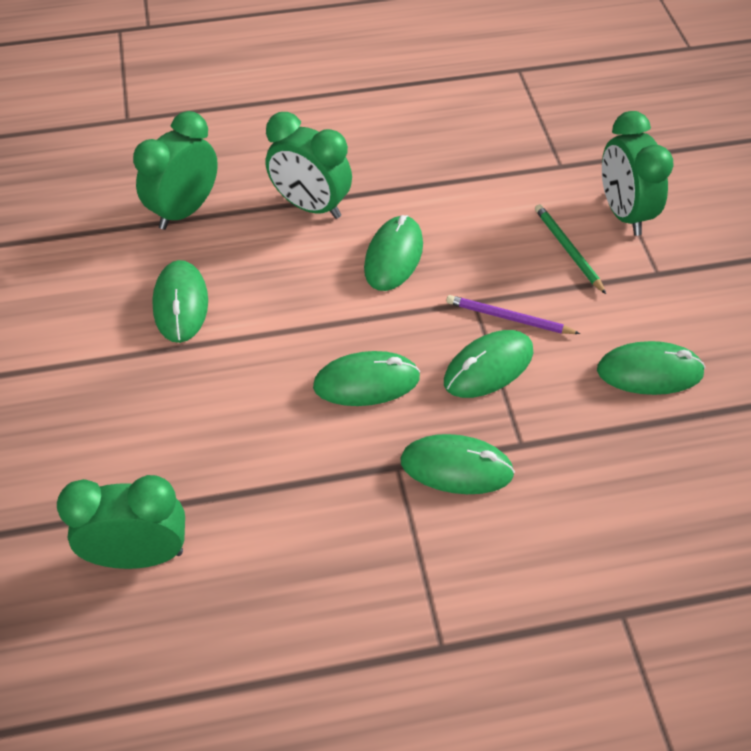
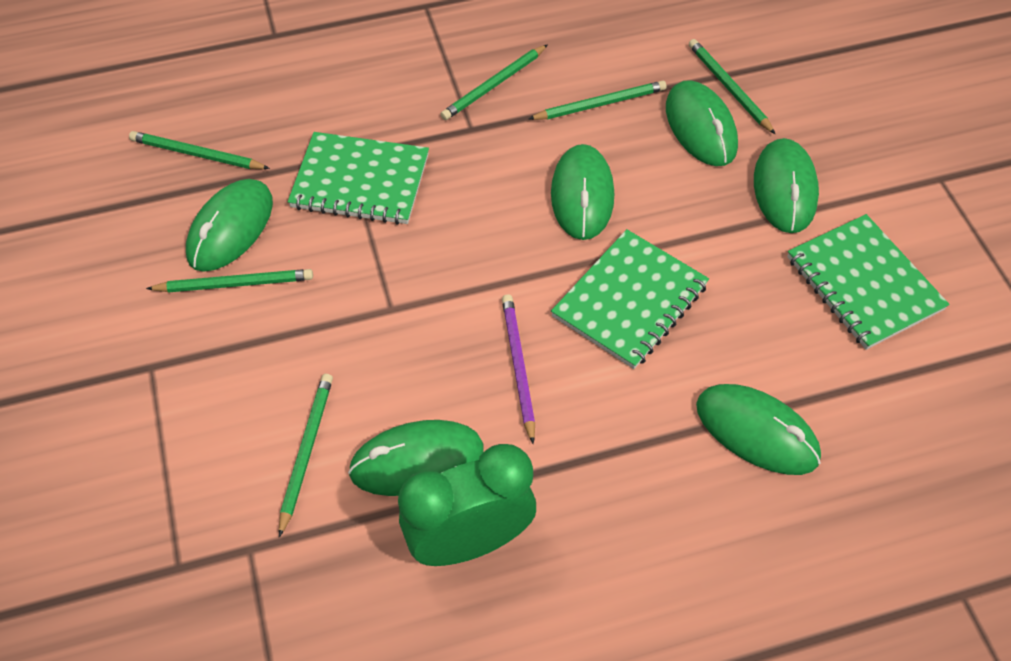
green clock: 4 -> 1
green notebook: 0 -> 3
green pencil: 1 -> 6

